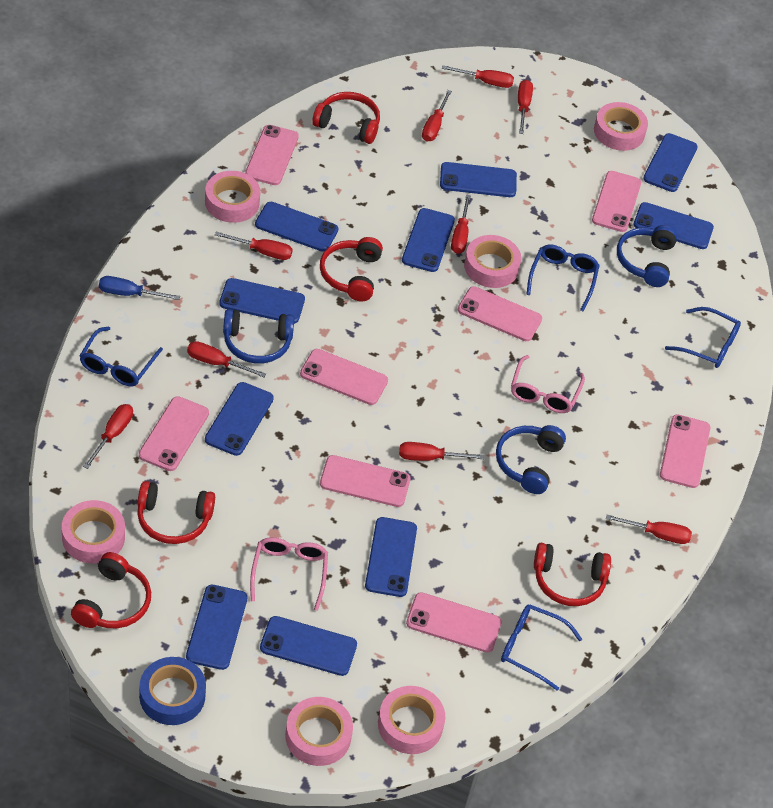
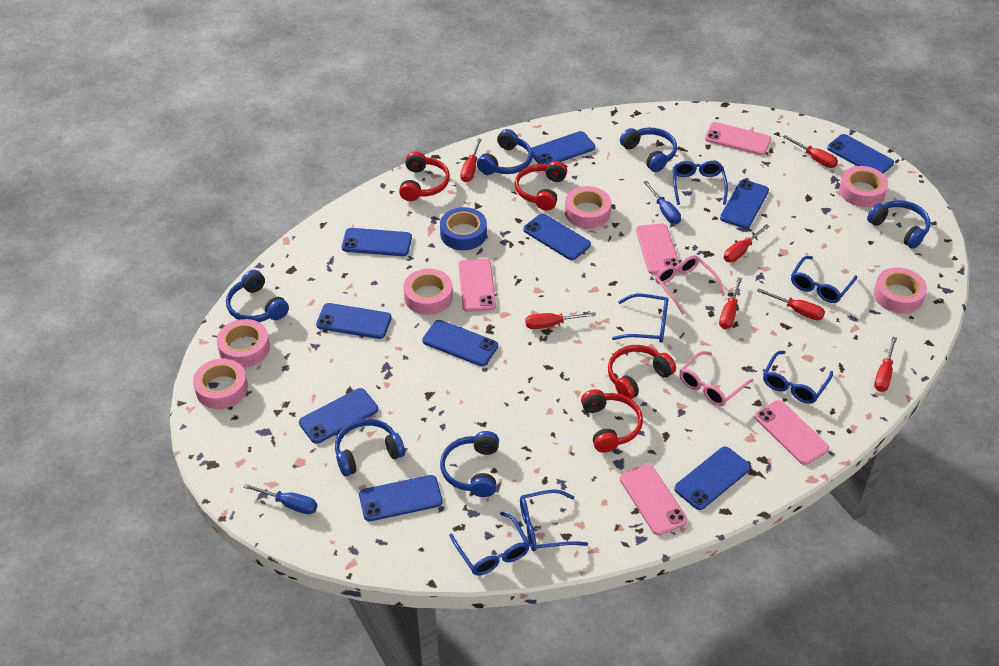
blue glasses: 4 -> 6
blue headphones: 3 -> 6
blue screwdriver: 1 -> 2
pink phone: 8 -> 5
red headphones: 5 -> 4
red screwdriver: 9 -> 7

